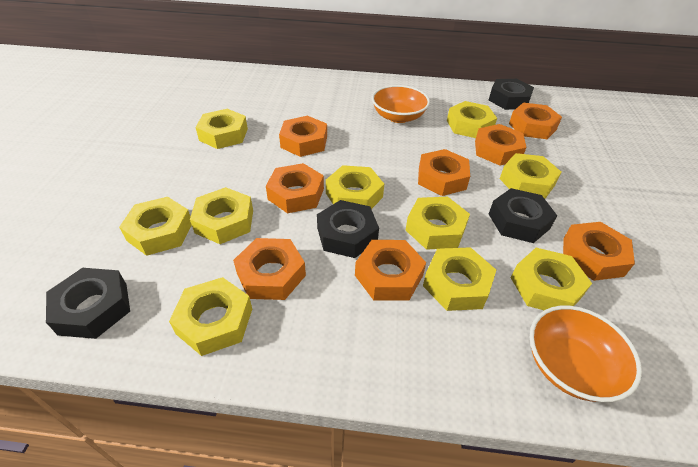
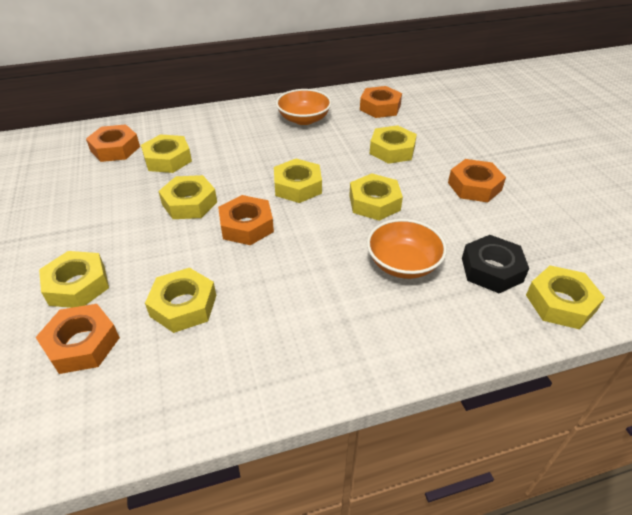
black nut: 4 -> 1
orange nut: 8 -> 5
yellow nut: 10 -> 8

